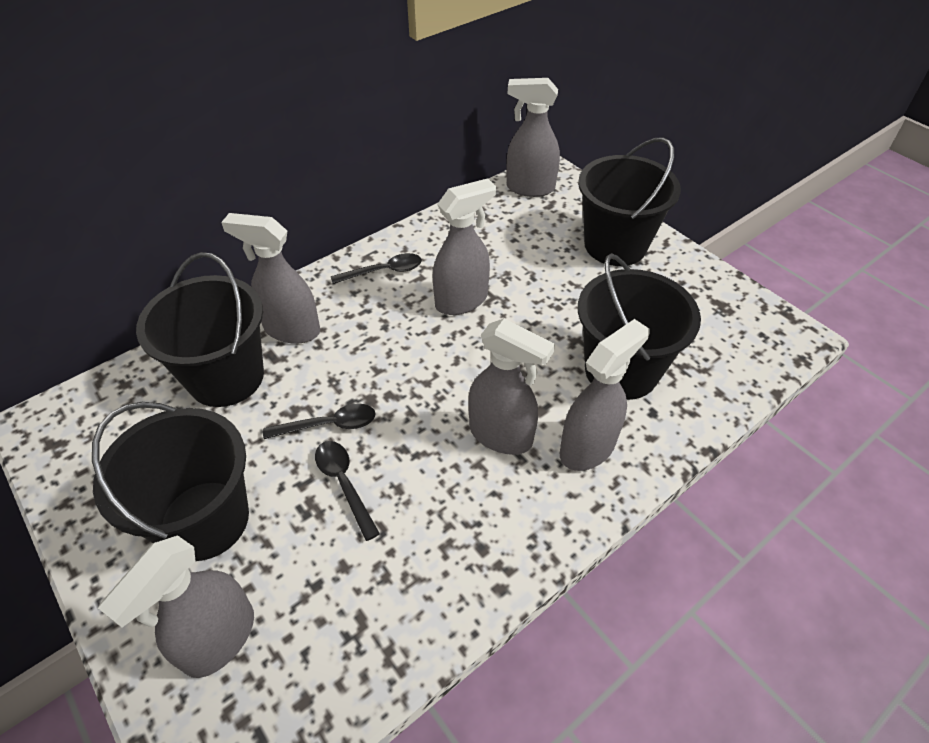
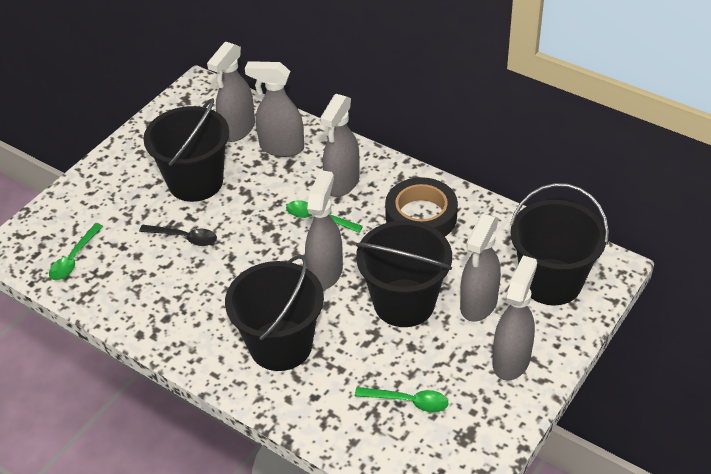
black spoon: 3 -> 1
black tape: 0 -> 1
green spoon: 0 -> 3

